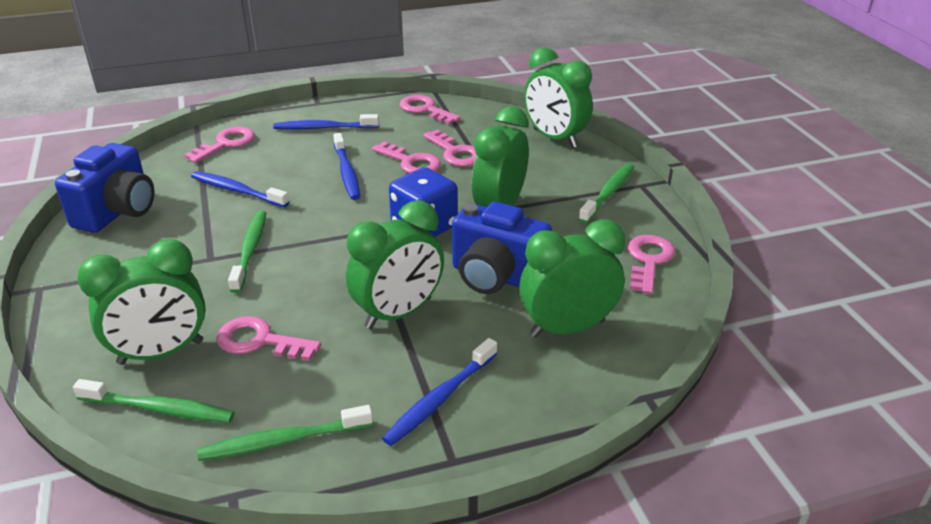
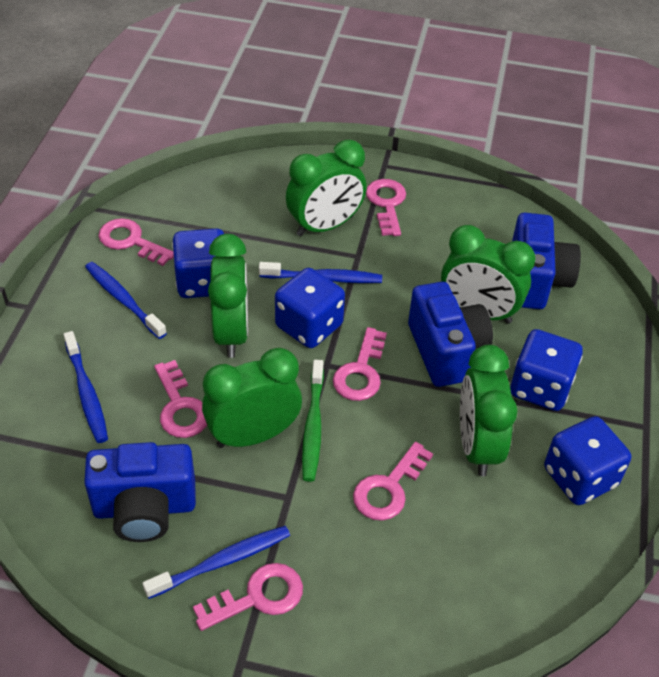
blue camera: 2 -> 3
blue dice: 1 -> 4
green toothbrush: 4 -> 1

